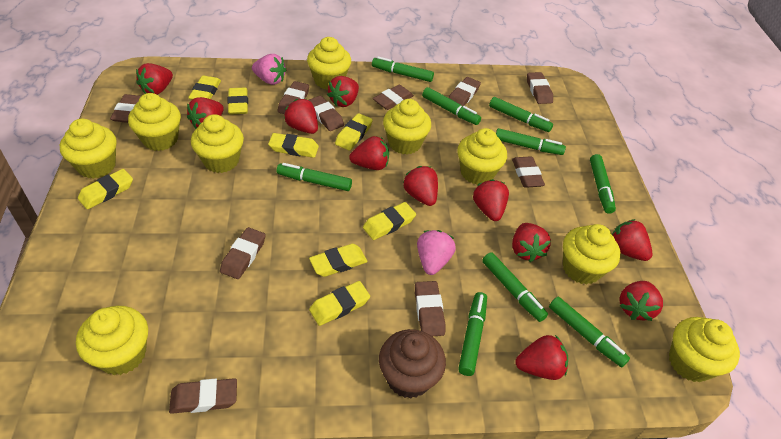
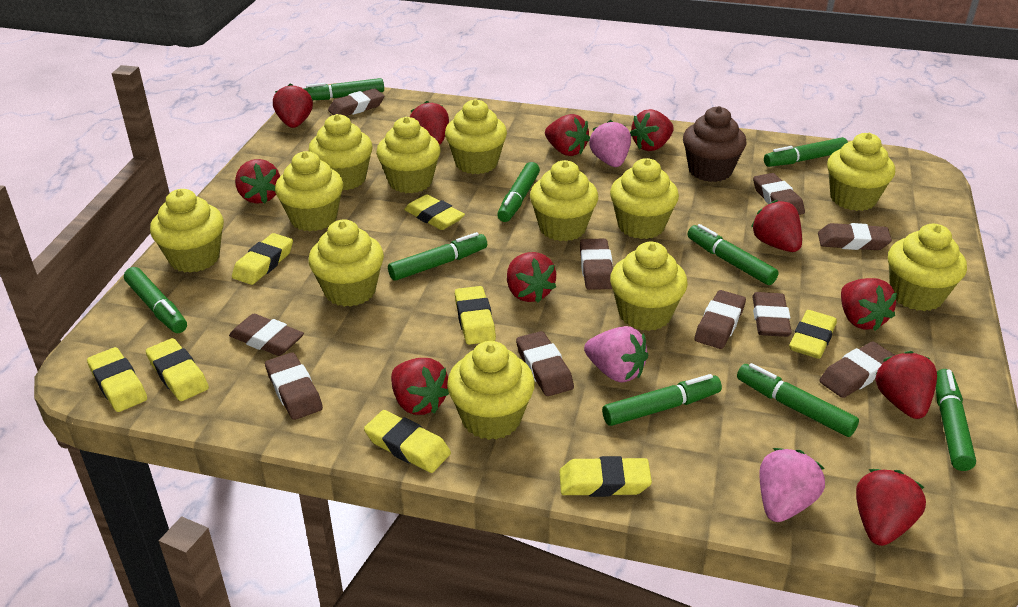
pink strawberry: 2 -> 3
yellow cupcake: 9 -> 12

